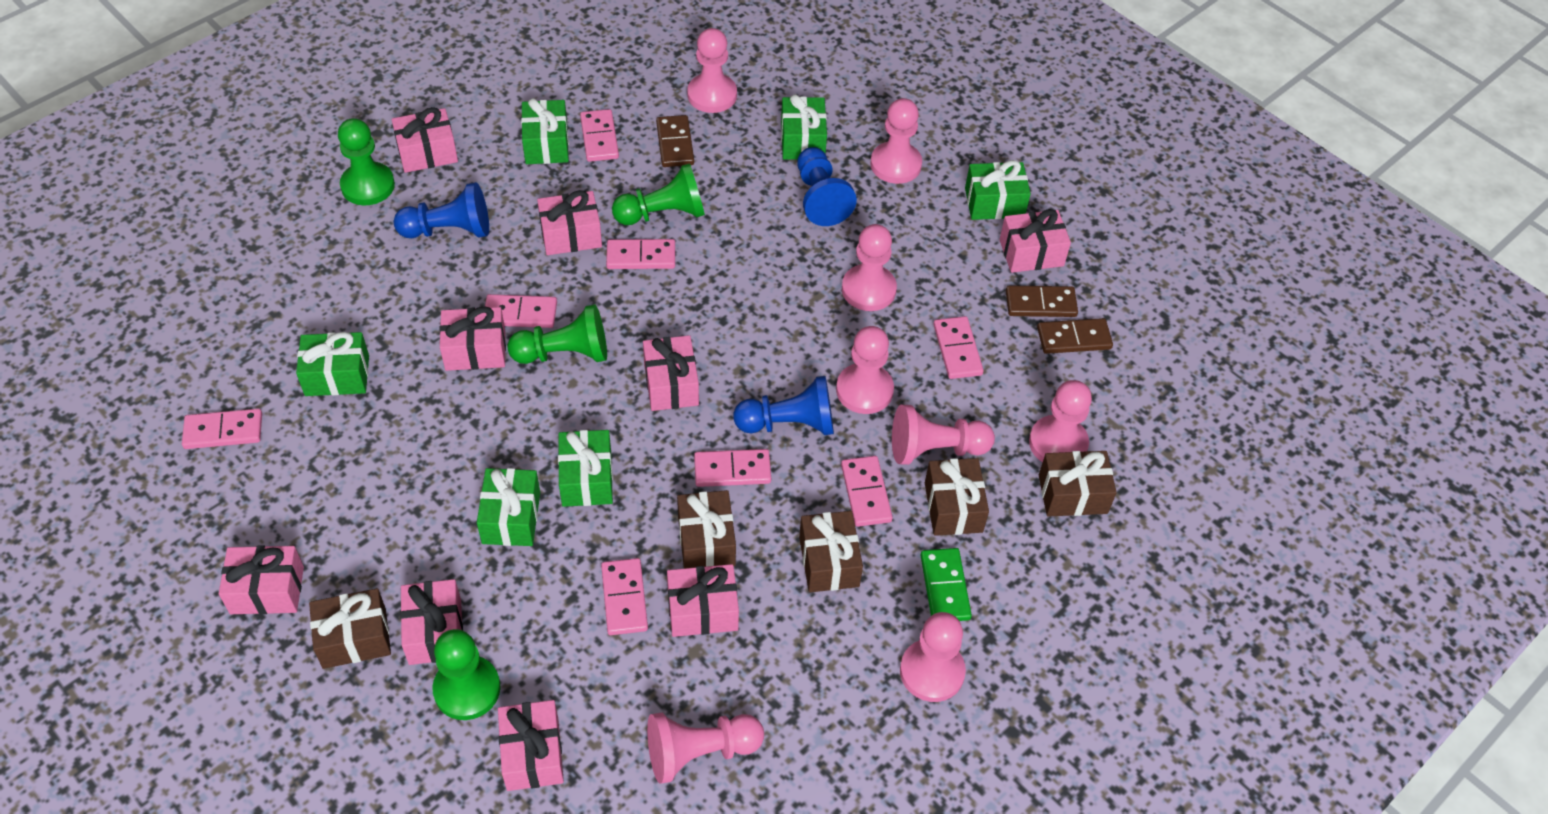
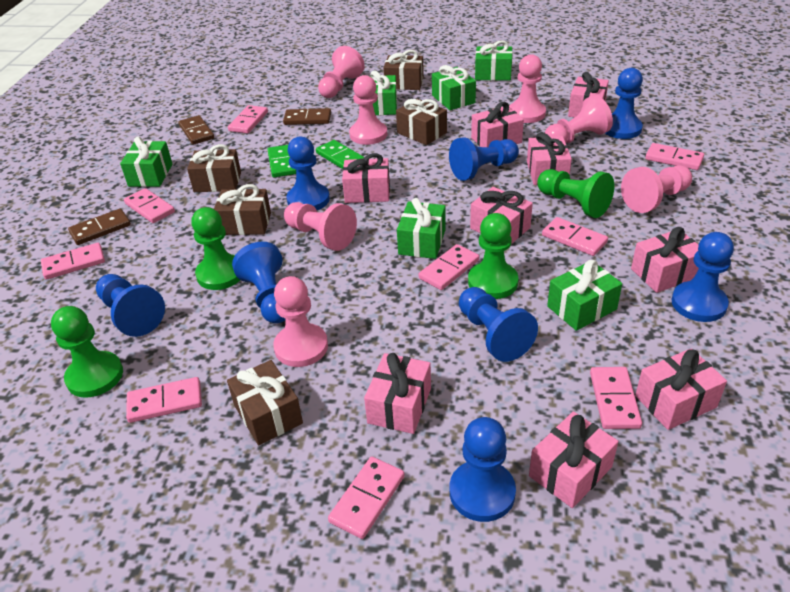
blue pawn: 3 -> 8
green domino: 1 -> 2
pink domino: 8 -> 9
pink pawn: 8 -> 7

